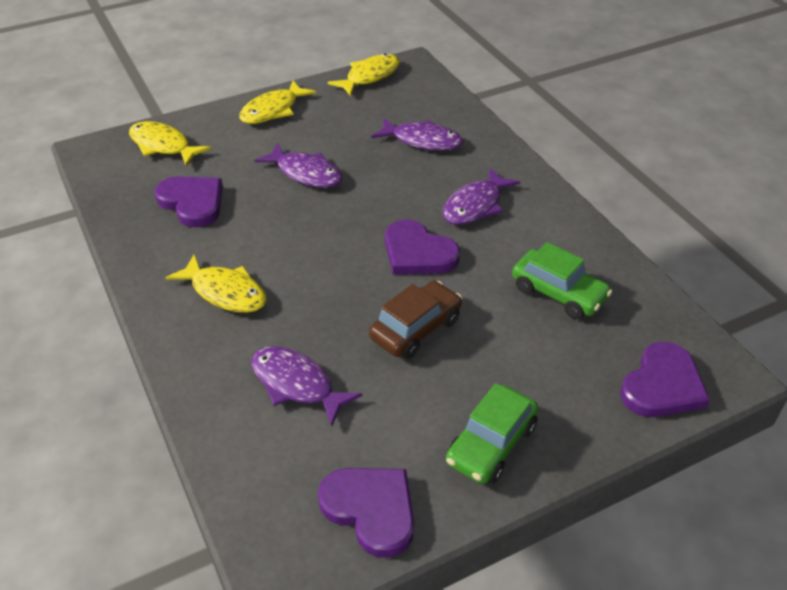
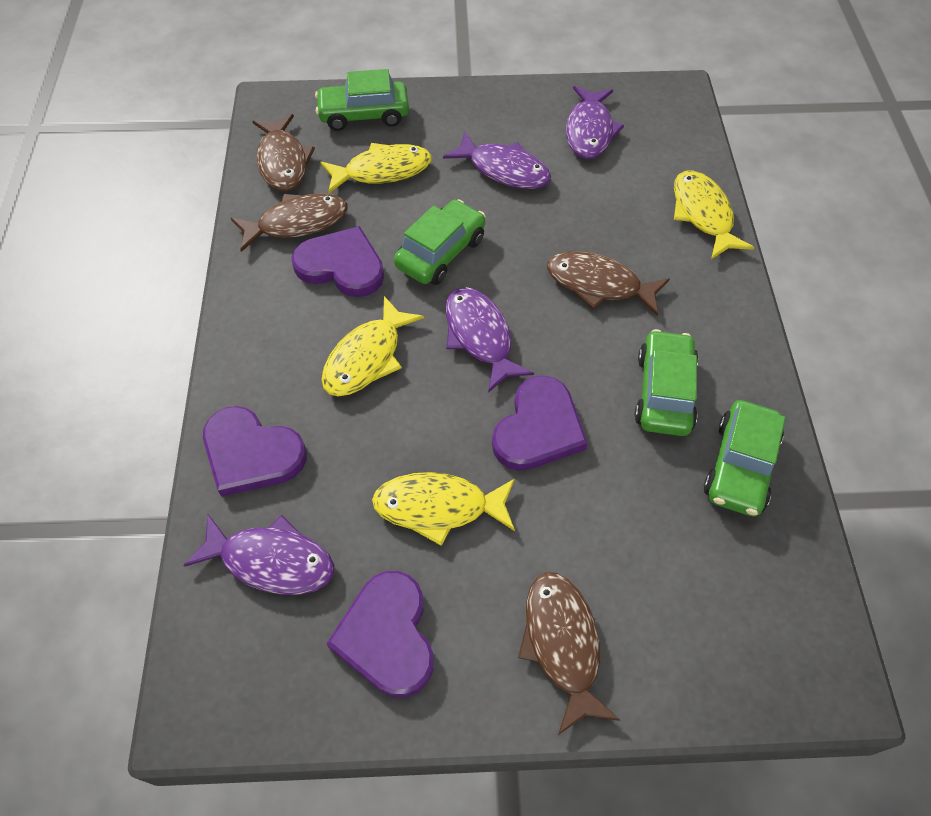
brown car: 1 -> 0
brown fish: 0 -> 4
green car: 2 -> 4

